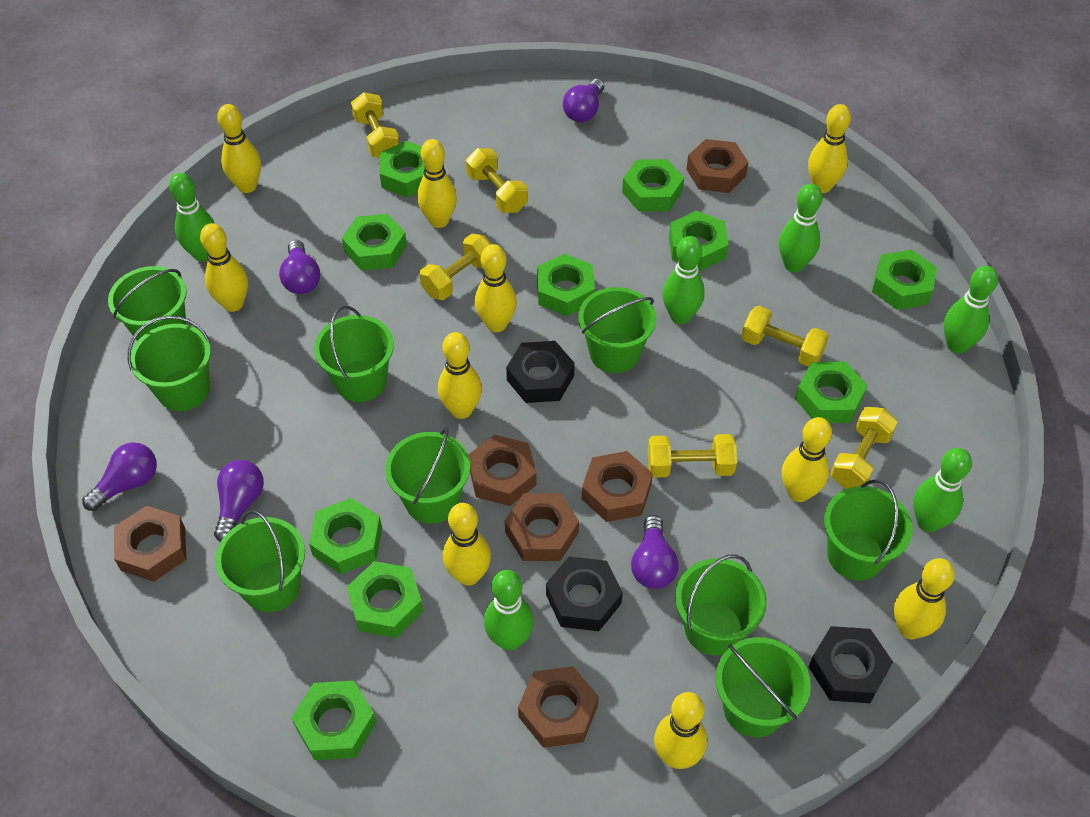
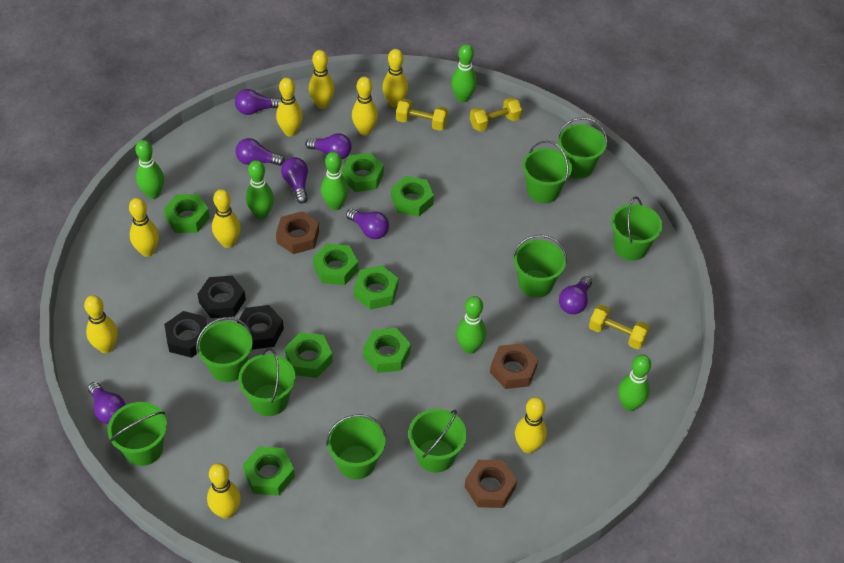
brown nut: 6 -> 3
green nut: 10 -> 8
purple light bulb: 5 -> 7
yellow bowling pin: 10 -> 9
yellow dumbbell: 6 -> 3

